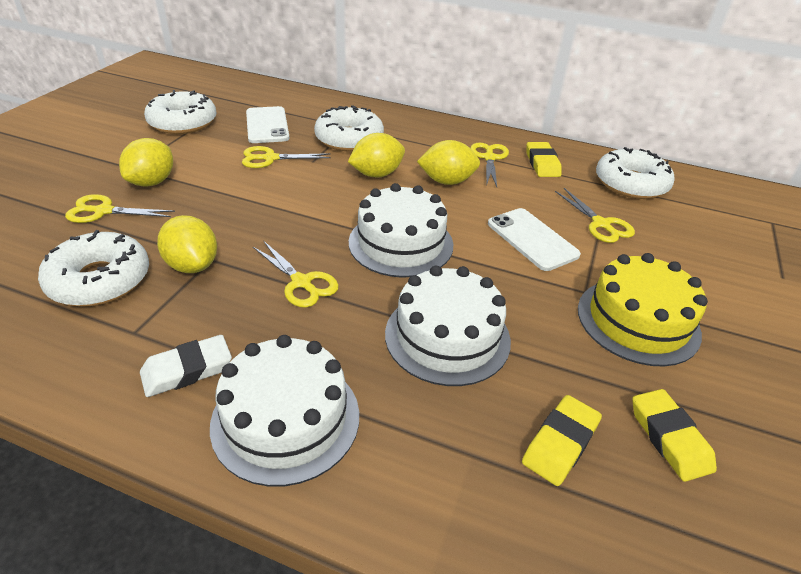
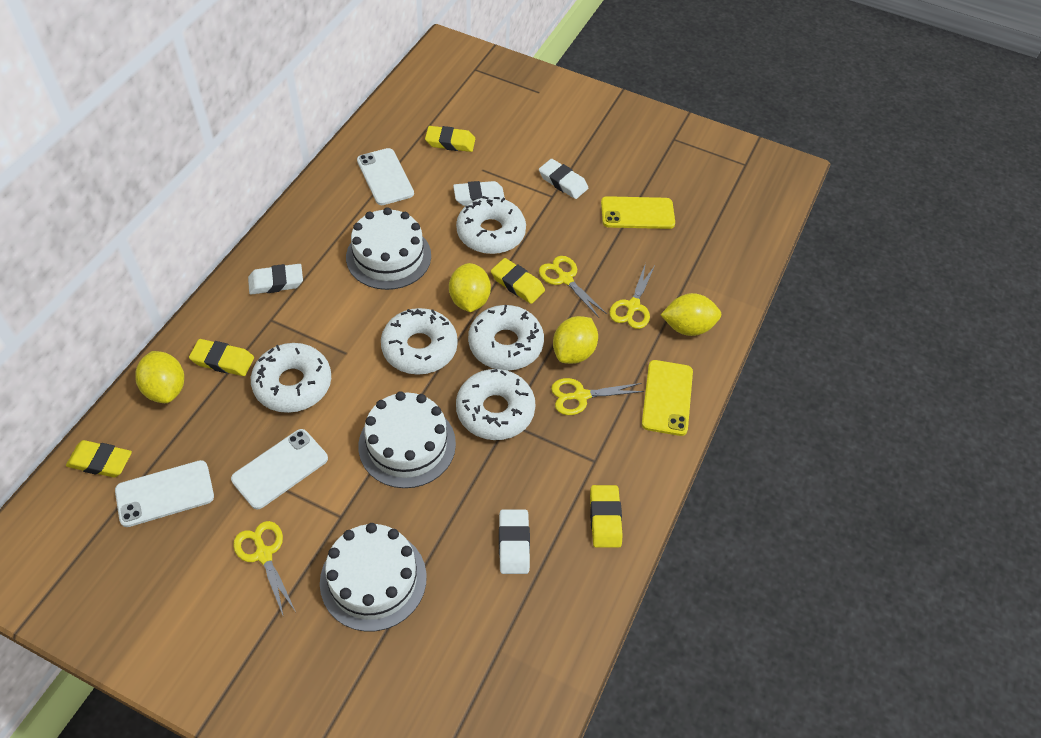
white donut: 4 -> 5
white eraser: 1 -> 4
white phone: 2 -> 3
yellow cake: 1 -> 0
yellow eraser: 3 -> 5
yellow phone: 0 -> 2
yellow scissors: 5 -> 4

